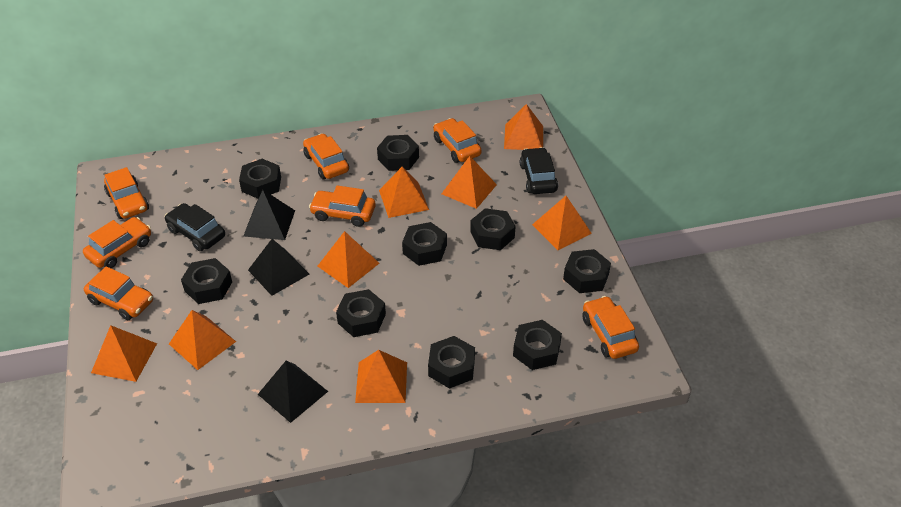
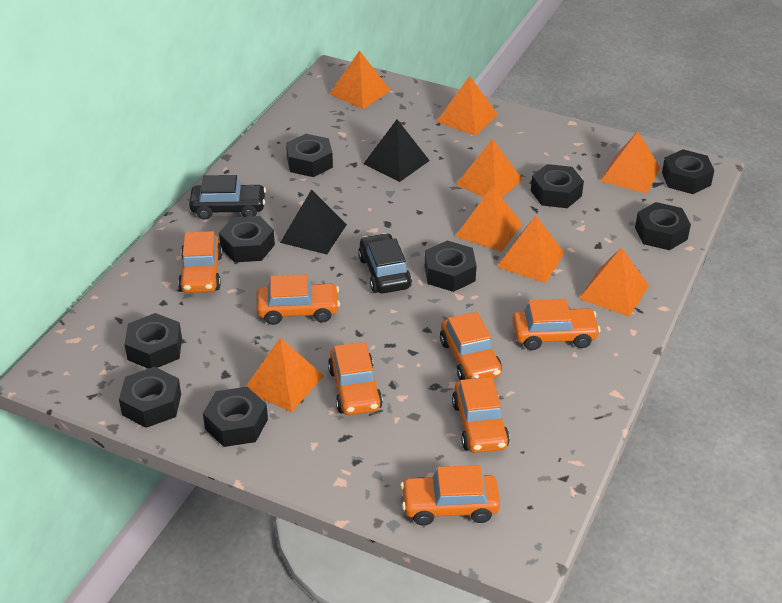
black pyramid: 3 -> 2

